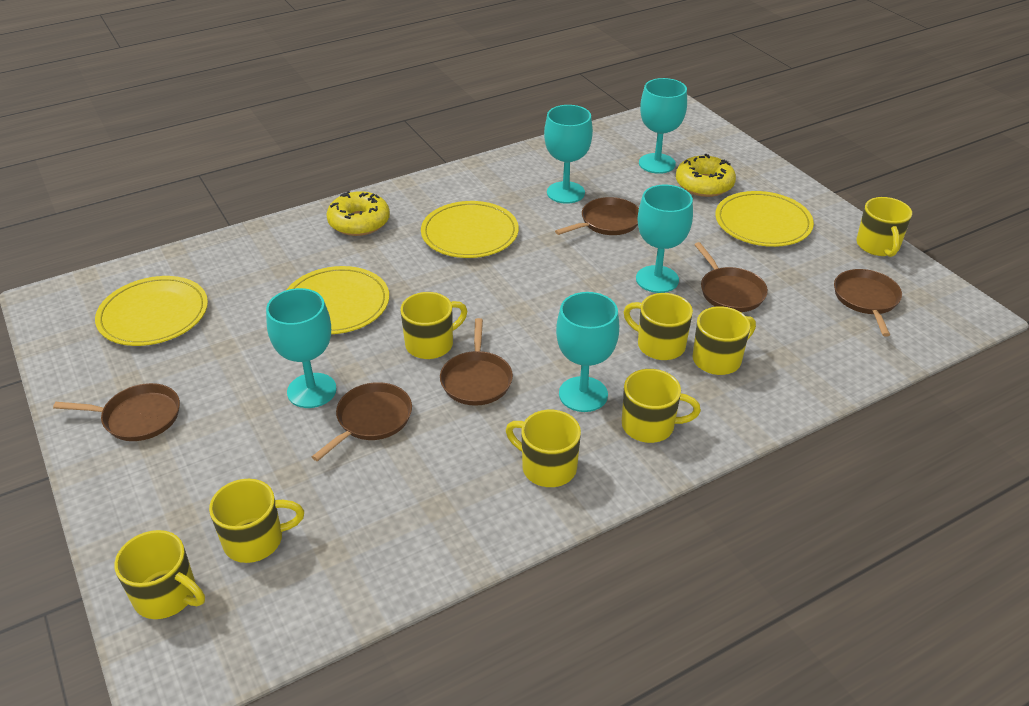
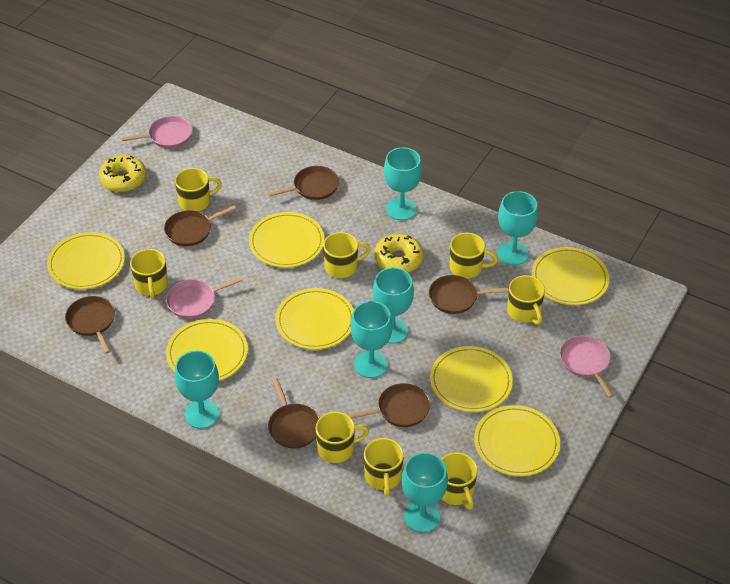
pink pan: 0 -> 3
turquoise goblet: 5 -> 6
yellow plate: 4 -> 7

